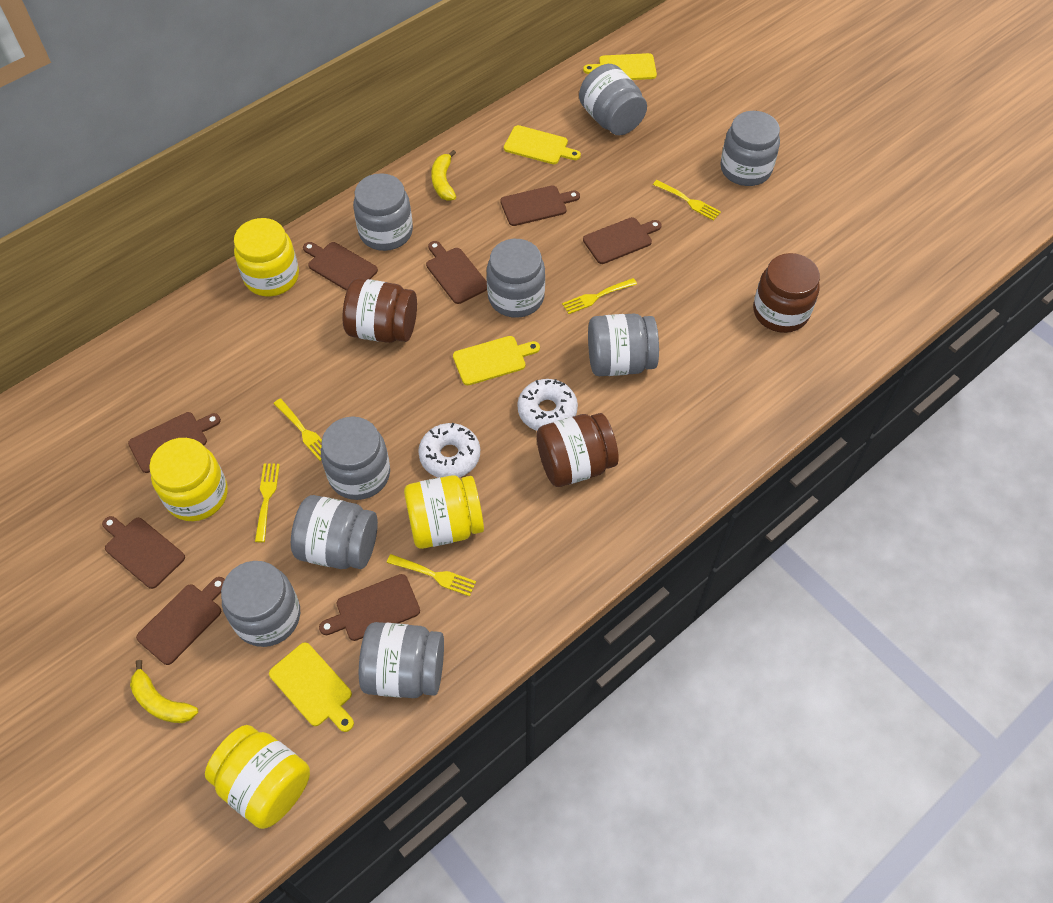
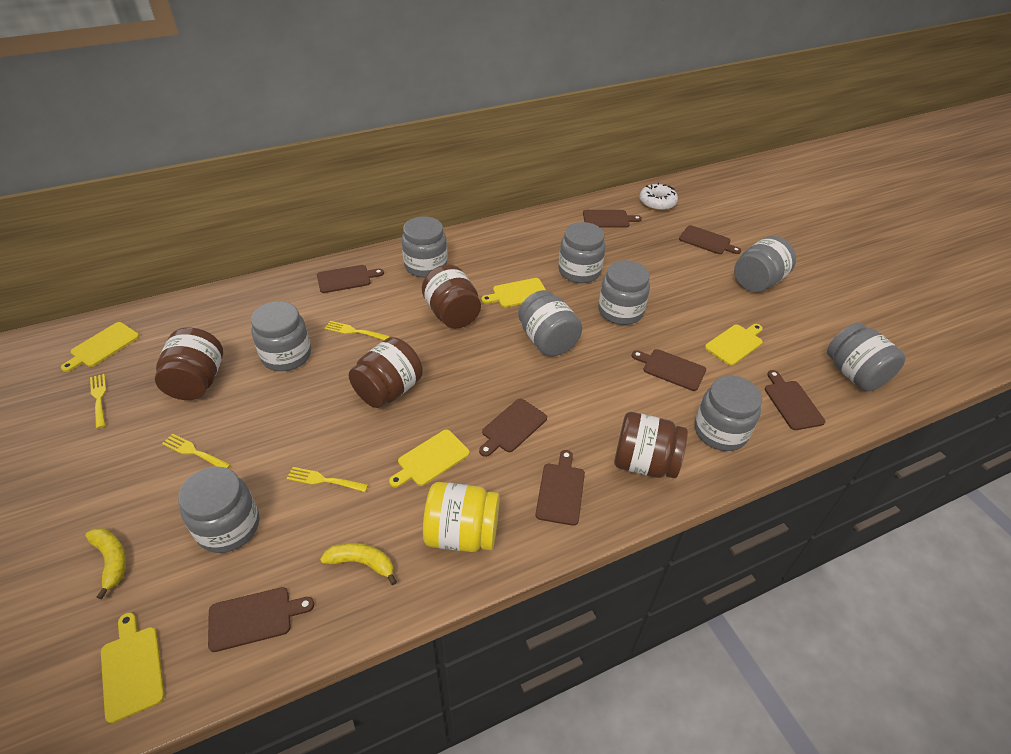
brown jar: 3 -> 4
white donut: 2 -> 1
yellow cutting board: 4 -> 5
yellow fork: 5 -> 4
yellow jar: 4 -> 1

